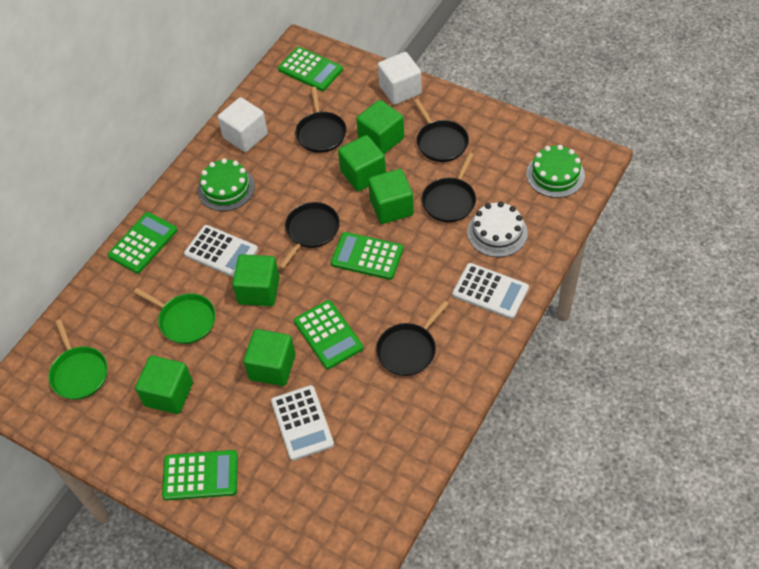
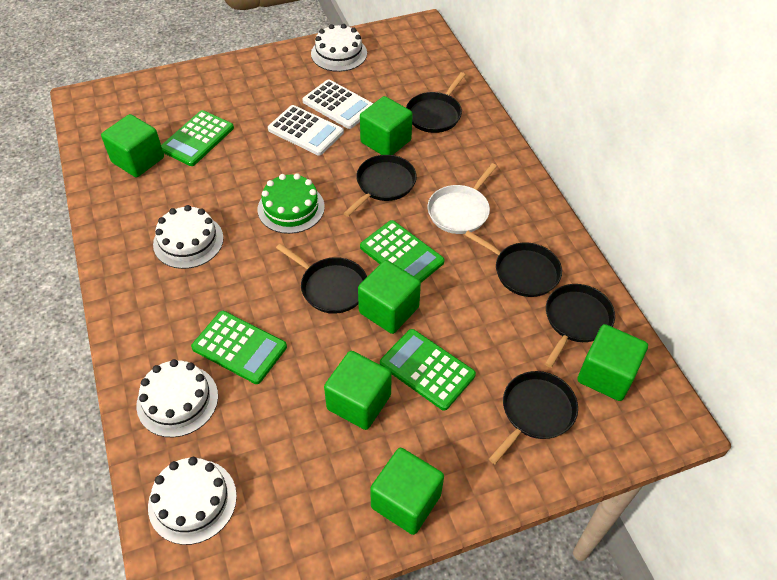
black pan: 5 -> 6
green cake: 2 -> 1
green calculator: 5 -> 4
green pan: 2 -> 0
white cake: 1 -> 4
white calculator: 3 -> 2
white cube: 2 -> 0
white pan: 0 -> 1

